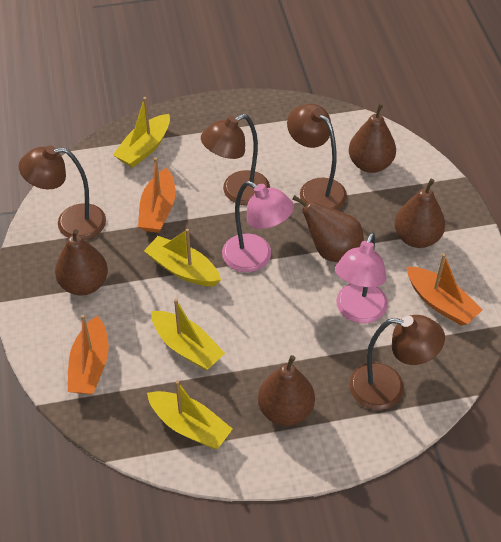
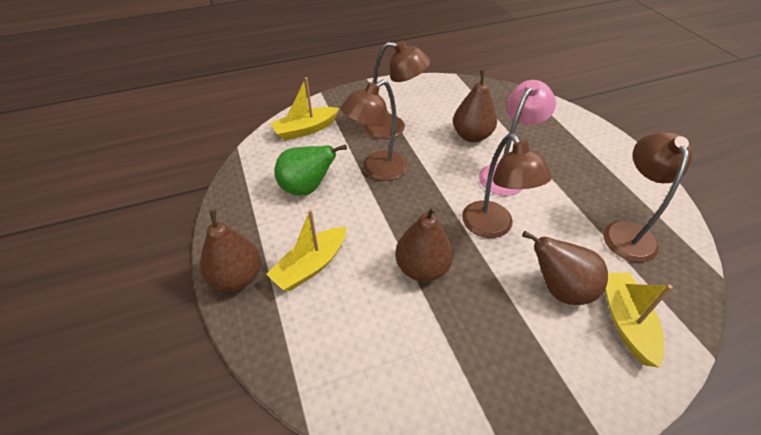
brown pear: 5 -> 4
green pear: 0 -> 1
orange boat: 3 -> 0
pink lamp: 2 -> 1
yellow boat: 4 -> 3

